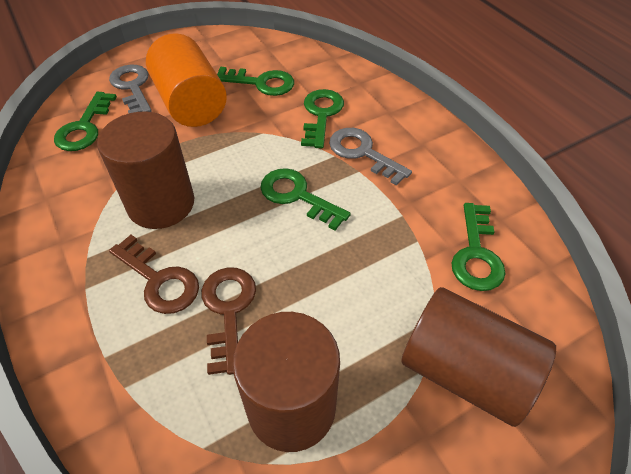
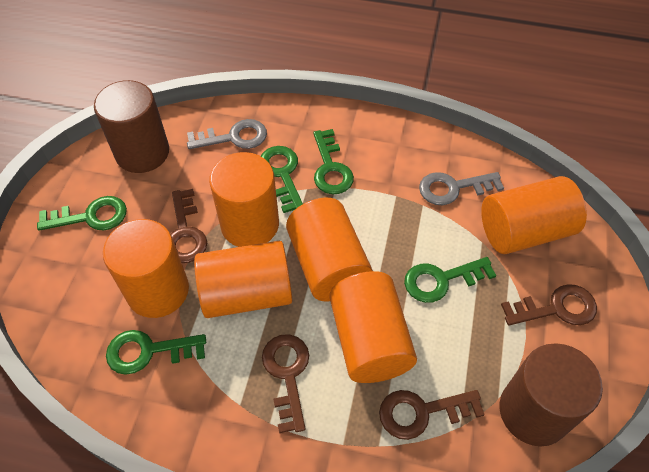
brown cylinder: 3 -> 2
brown key: 2 -> 4
orange cylinder: 1 -> 6

